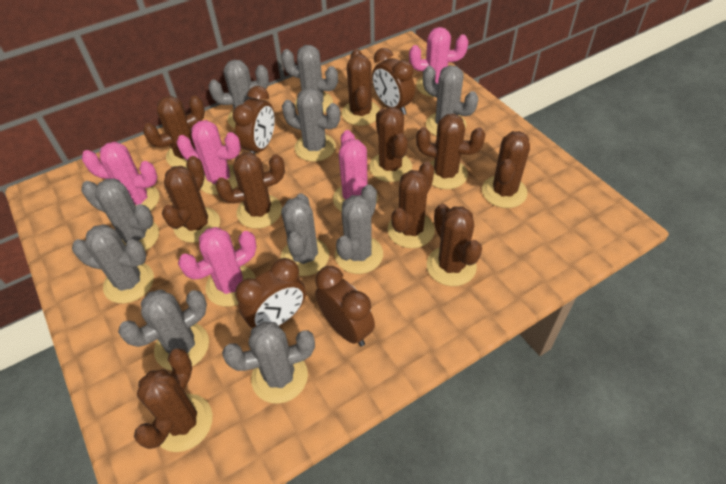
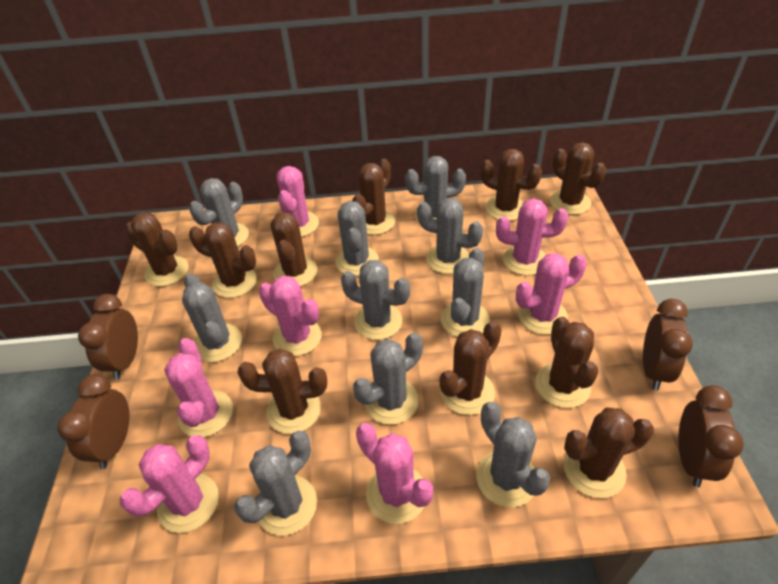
pink cactus: 5 -> 7

